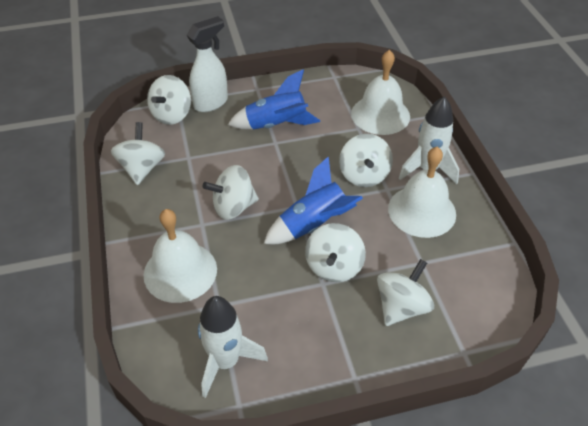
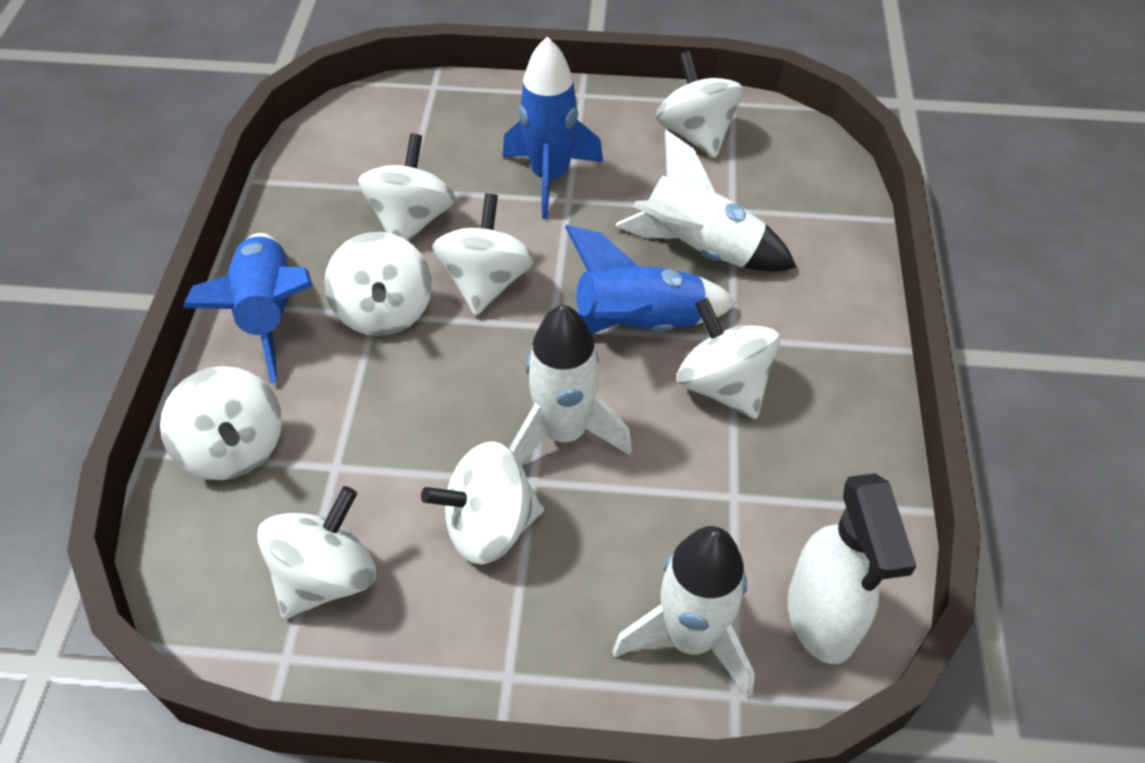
blue rocket: 2 -> 3
white bell: 3 -> 0
white rocket: 2 -> 3
white spinning top: 6 -> 8

